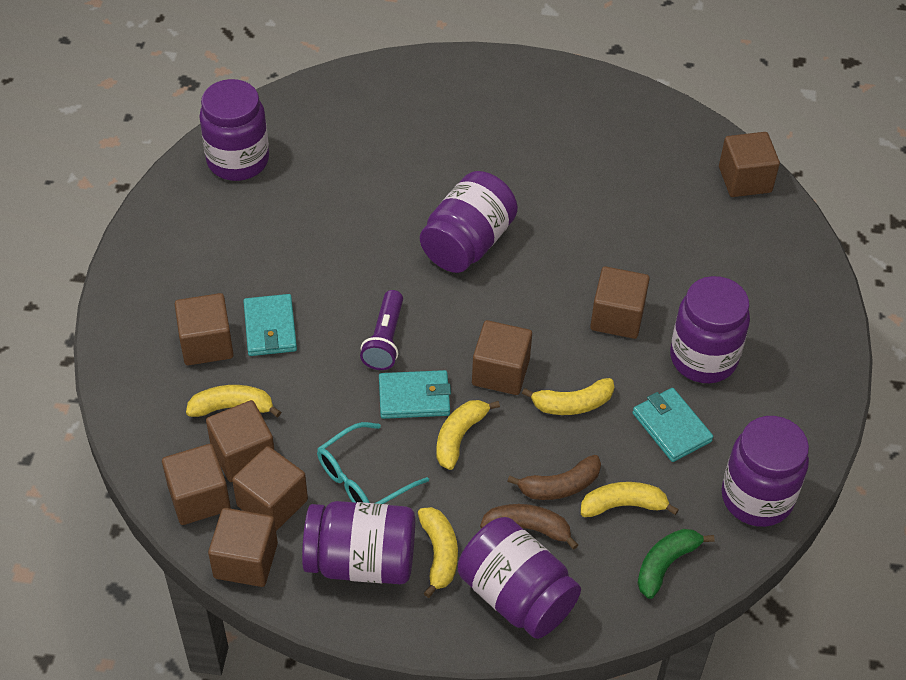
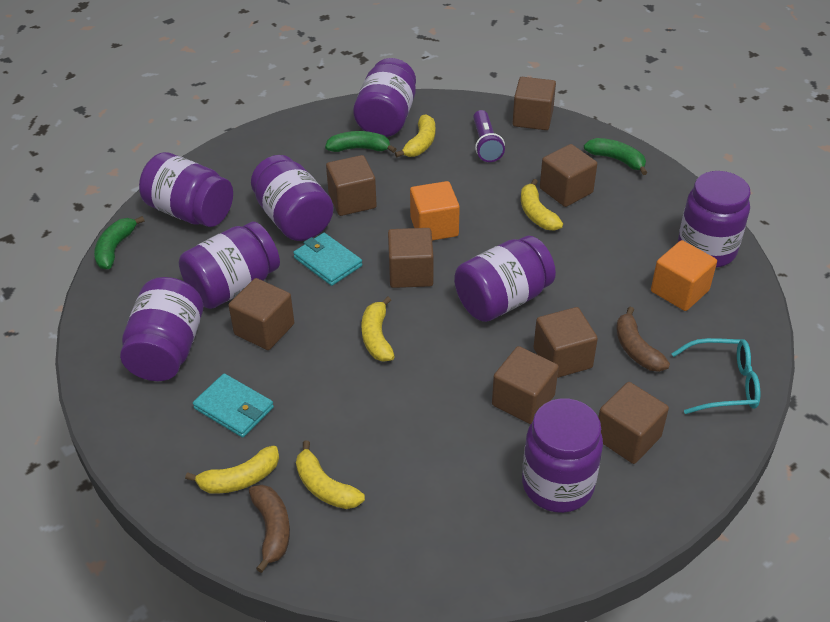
green banana: 1 -> 3
orange cube: 0 -> 2
purple jar: 6 -> 8
turquoise wallet: 3 -> 2

